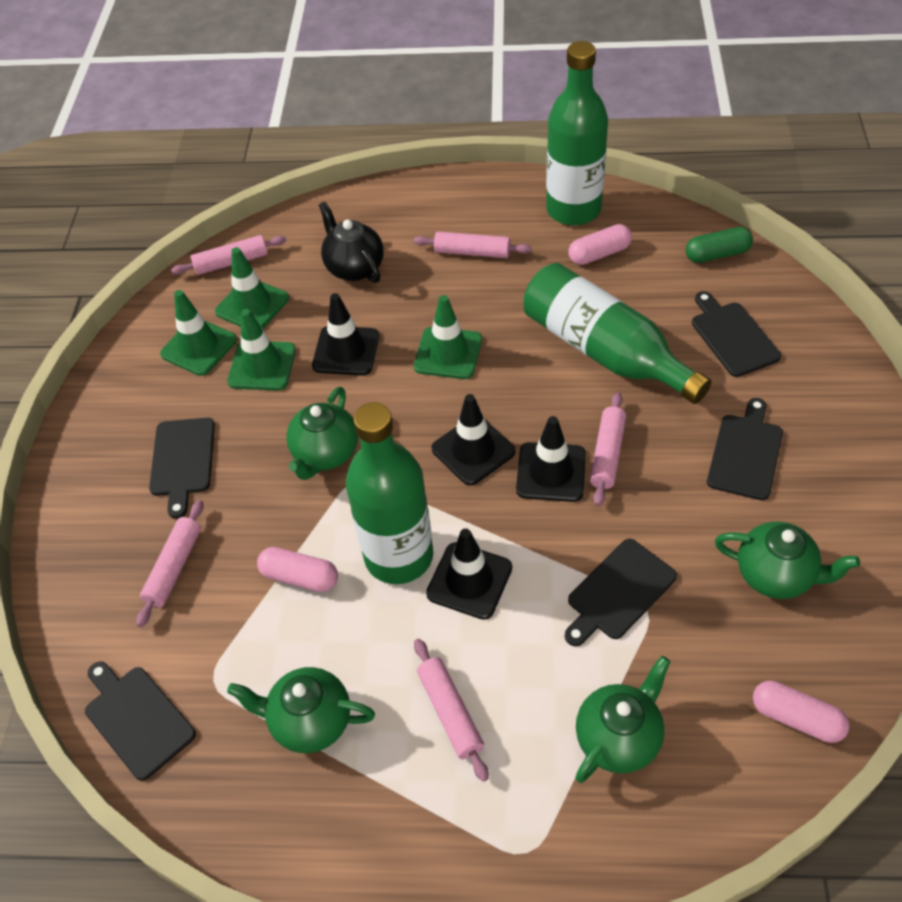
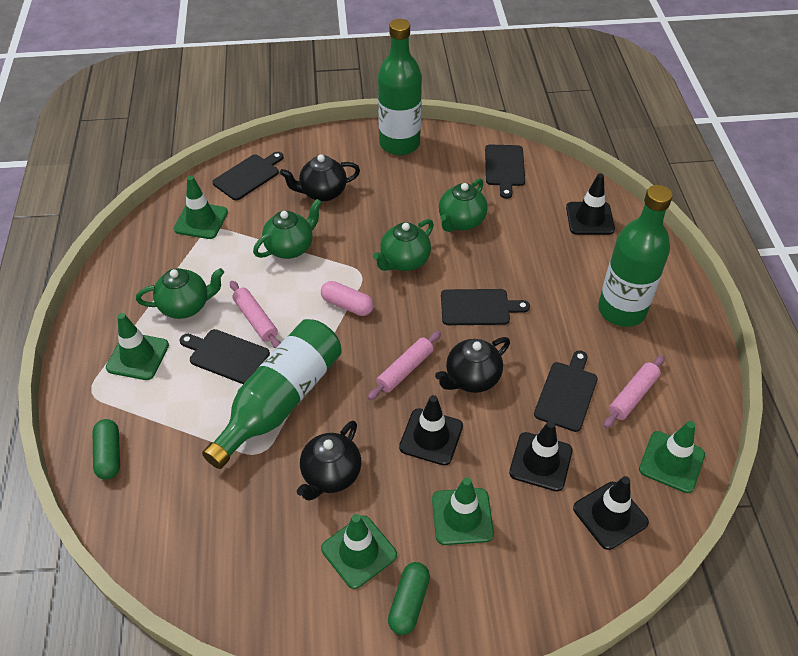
black teapot: 1 -> 3
green capsule: 1 -> 2
green traffic cone: 4 -> 5
pink capsule: 3 -> 1
pink rolling pin: 5 -> 3

